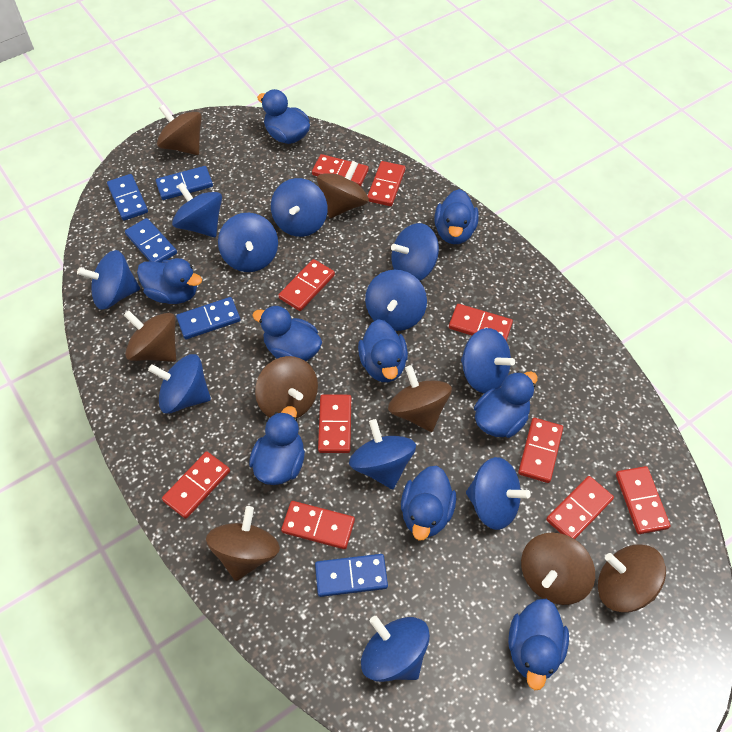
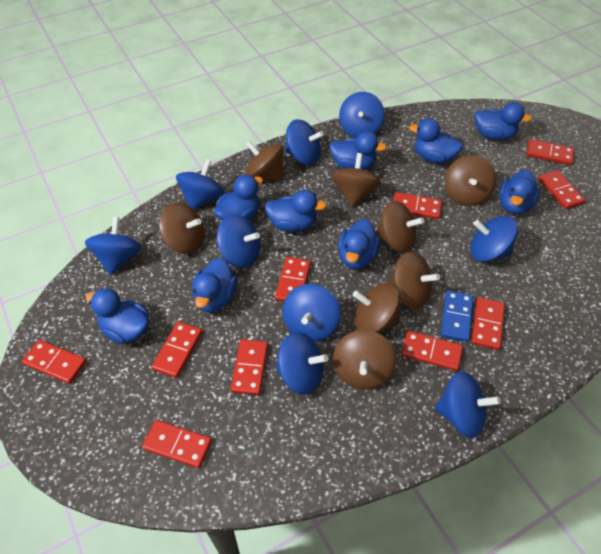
blue domino: 5 -> 1
blue spinning top: 11 -> 9

